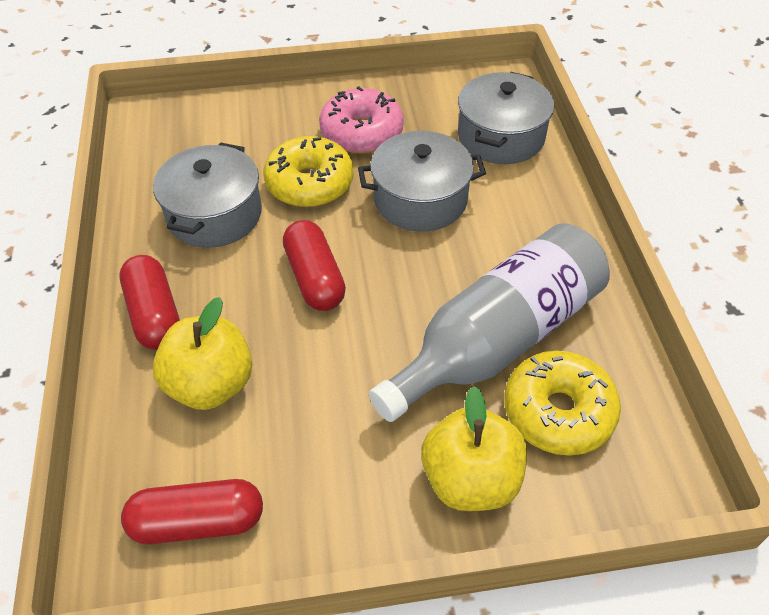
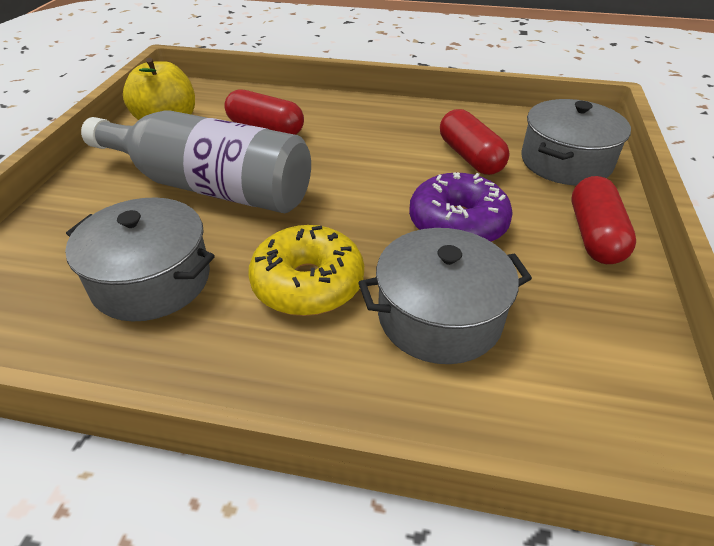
pink donut: 1 -> 0
purple donut: 0 -> 1
yellow apple: 2 -> 1
yellow donut: 2 -> 1

